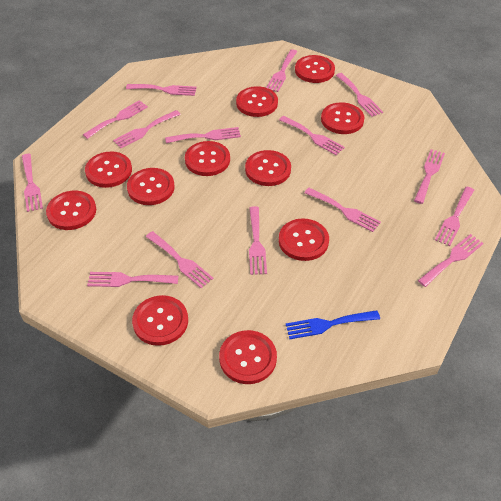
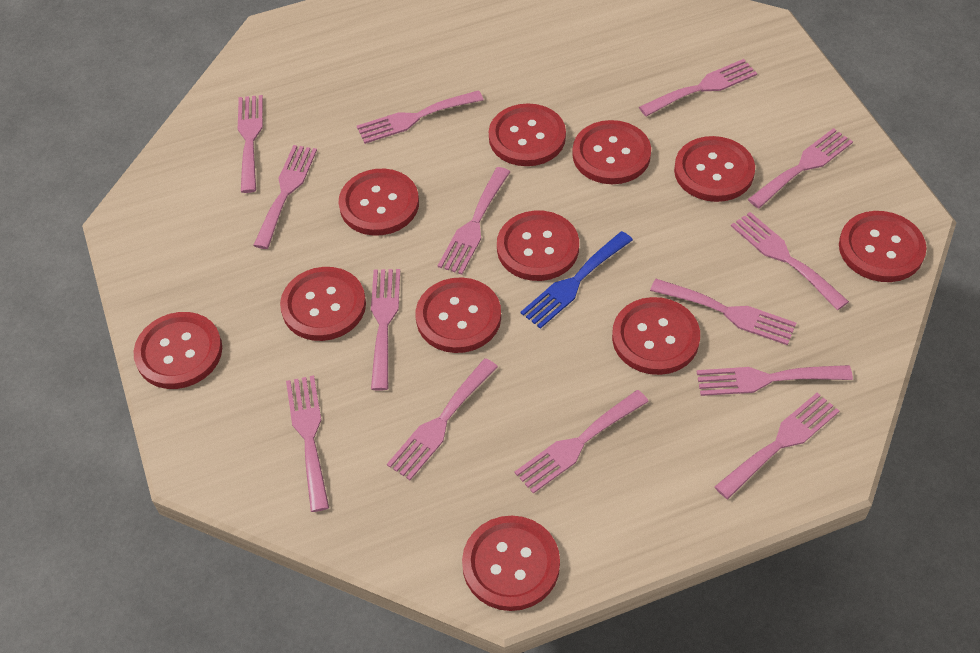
pink fork: 15 -> 14

